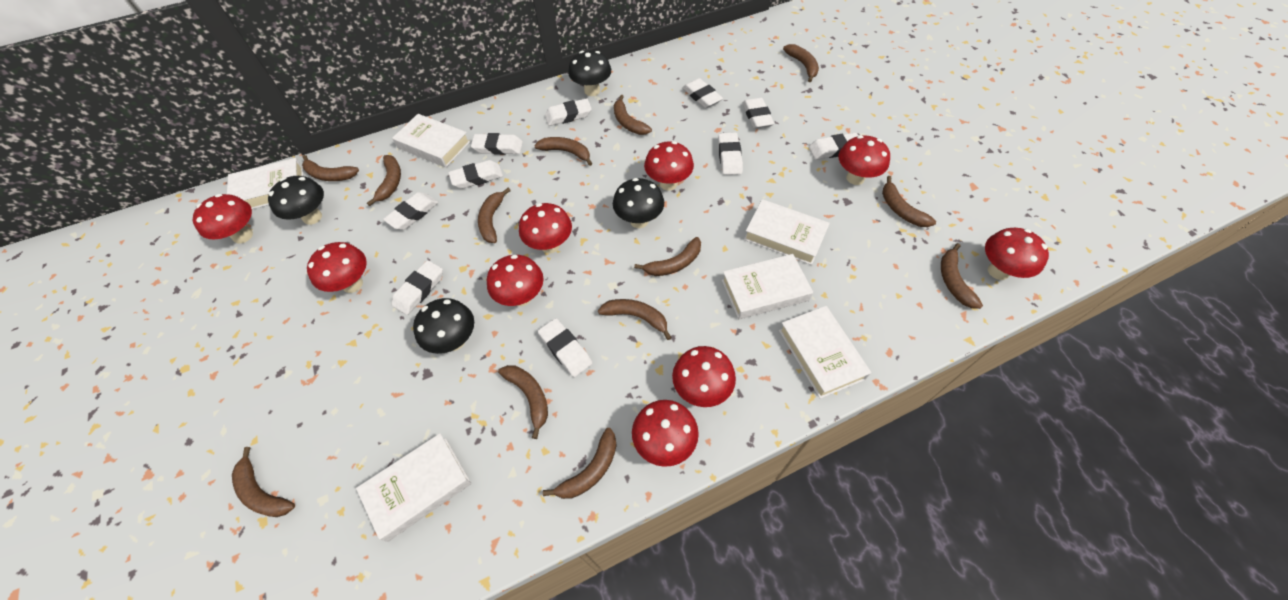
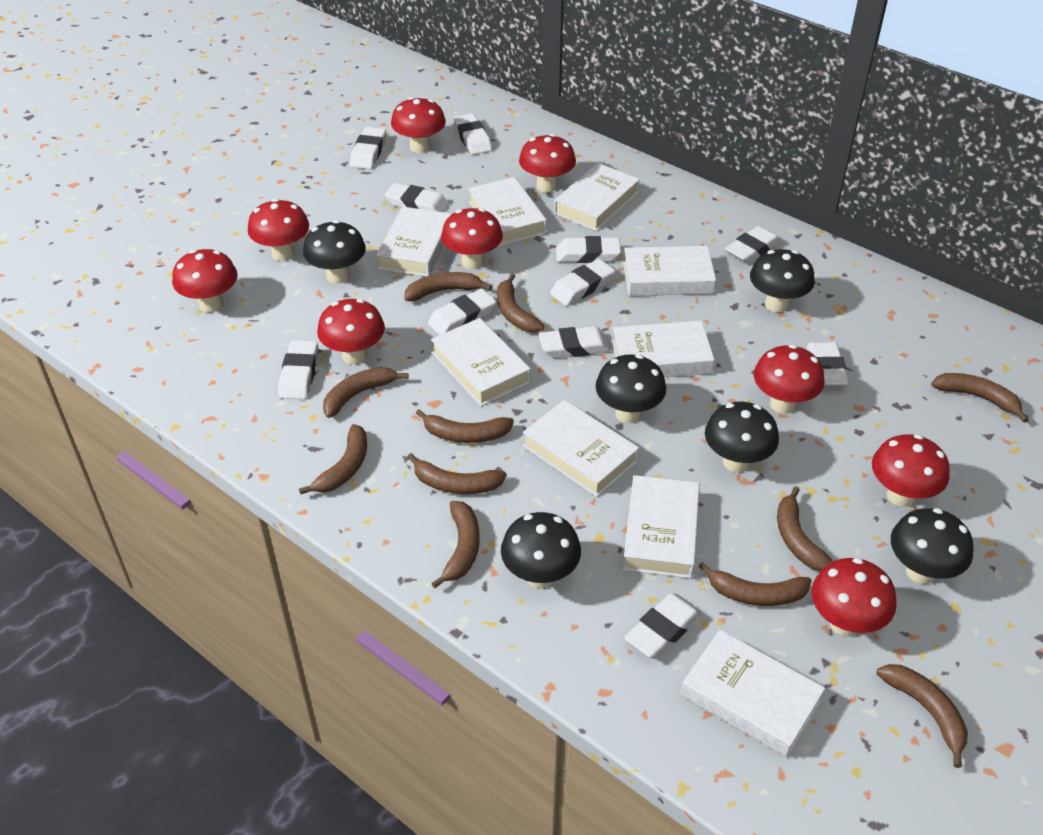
black mushroom: 4 -> 6
brown banana: 13 -> 11
white book: 6 -> 9
white eraser: 10 -> 11

